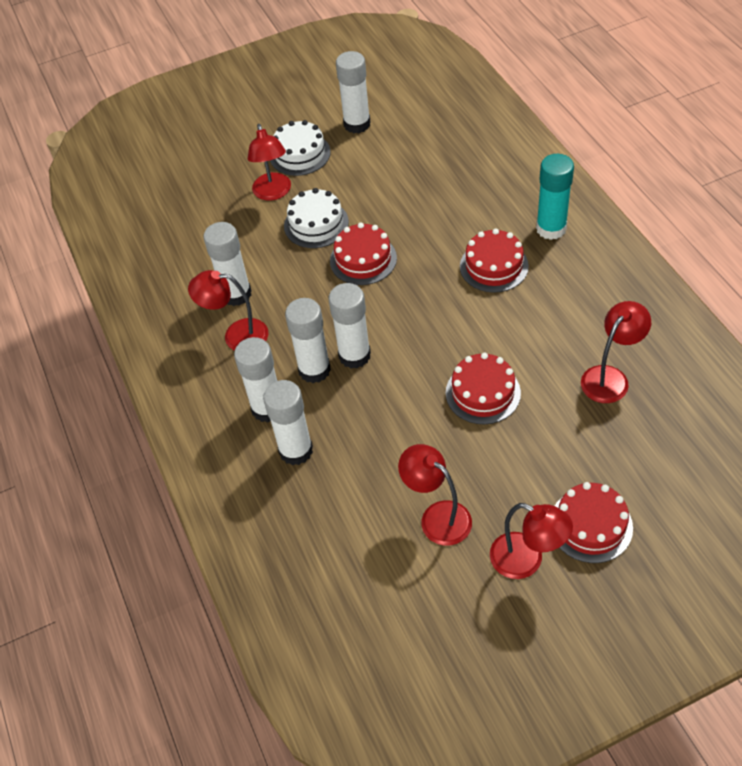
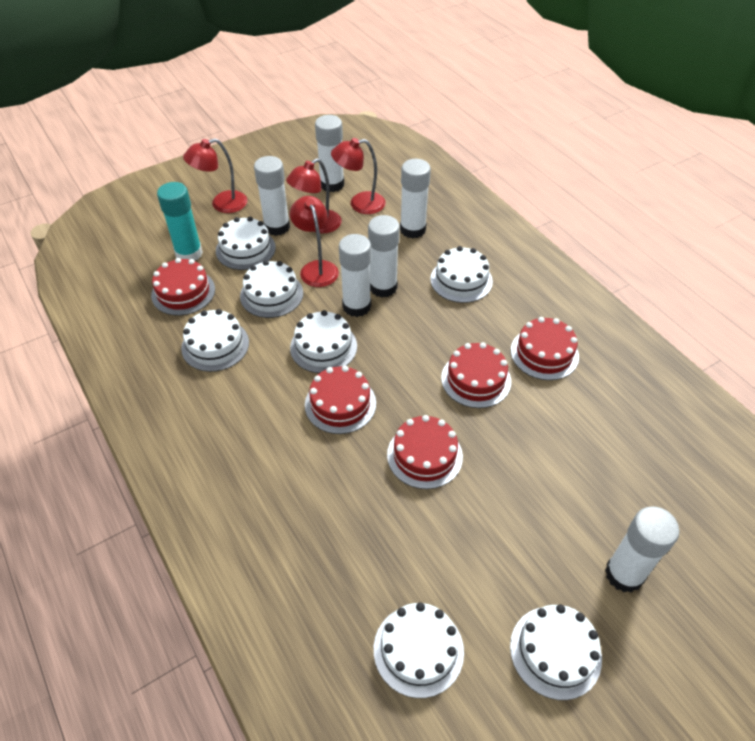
red cake: 4 -> 5
red lamp: 5 -> 4
white cake: 2 -> 7

